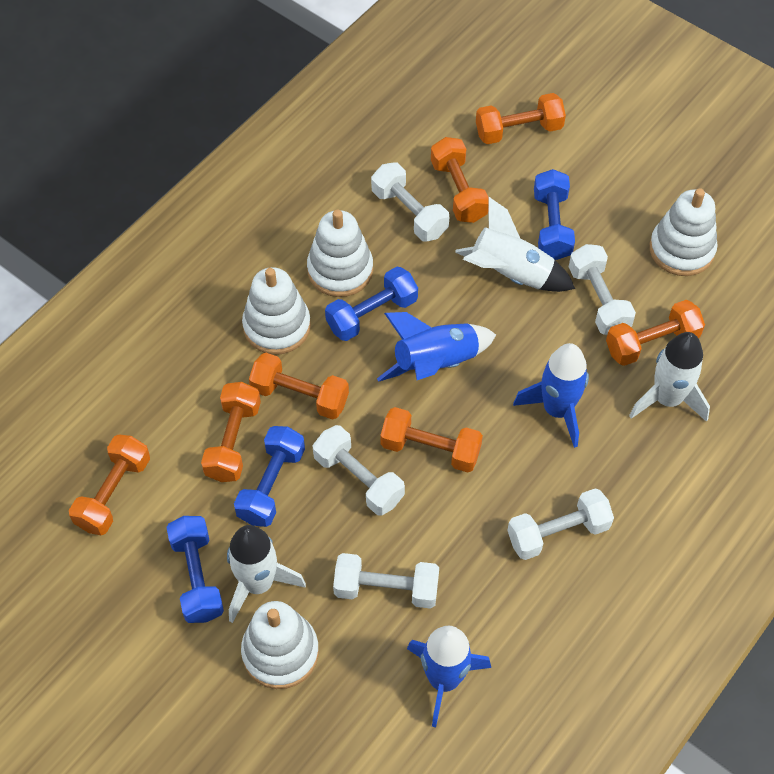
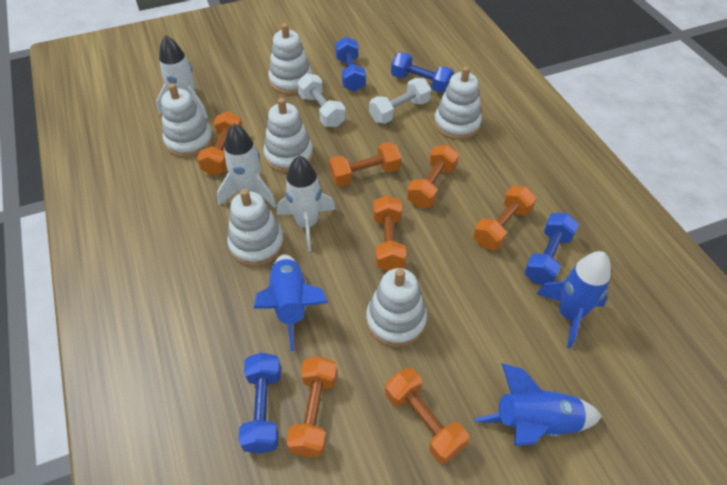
white dumbbell: 5 -> 2
white stacking toy: 4 -> 6

